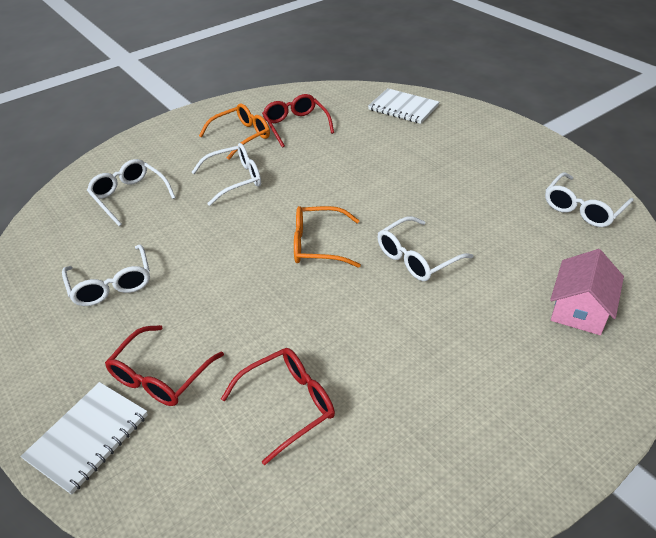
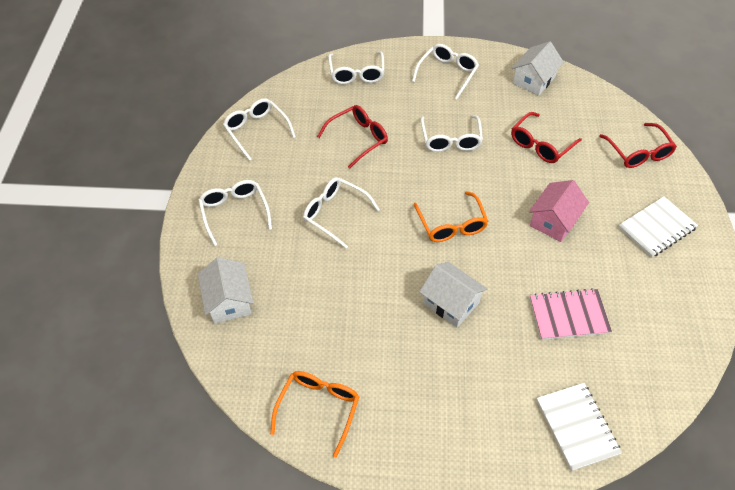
pink notebook: 0 -> 1
white glasses: 5 -> 6
white house: 0 -> 3

